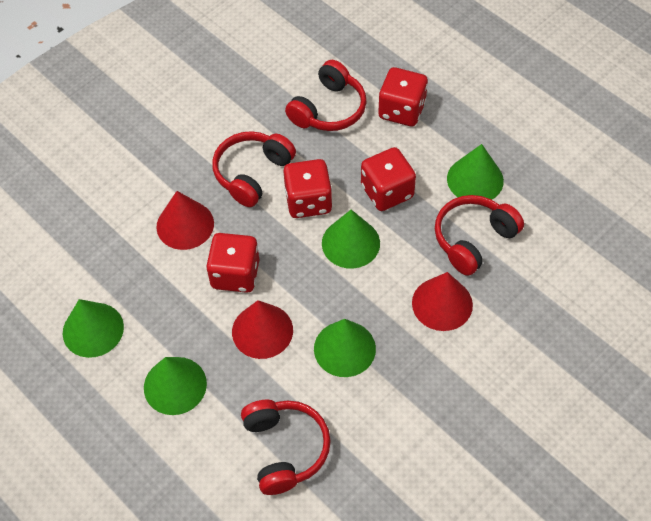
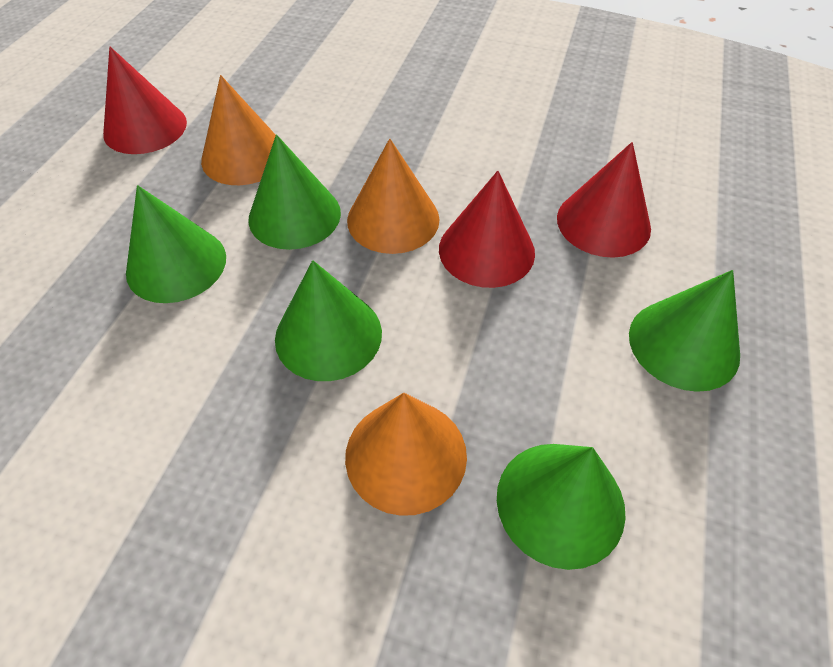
orange cone: 0 -> 3
red dice: 4 -> 0
red headphones: 4 -> 0

